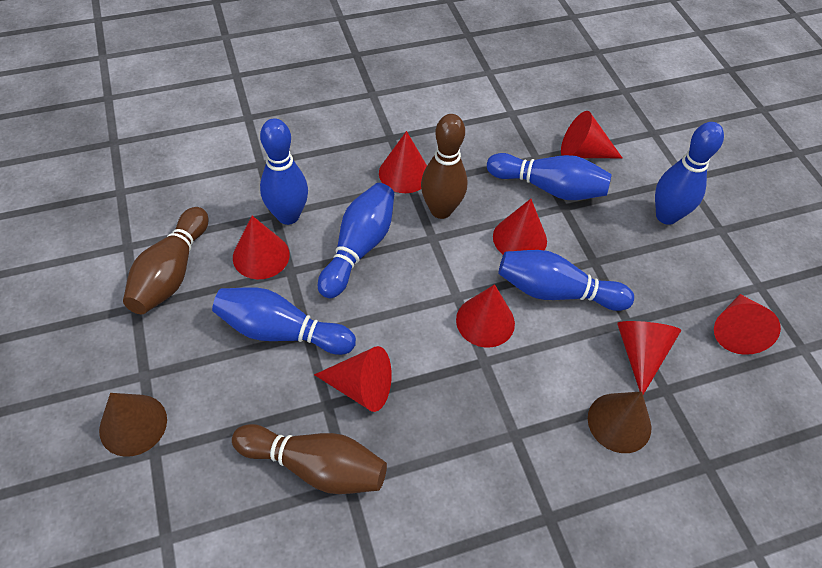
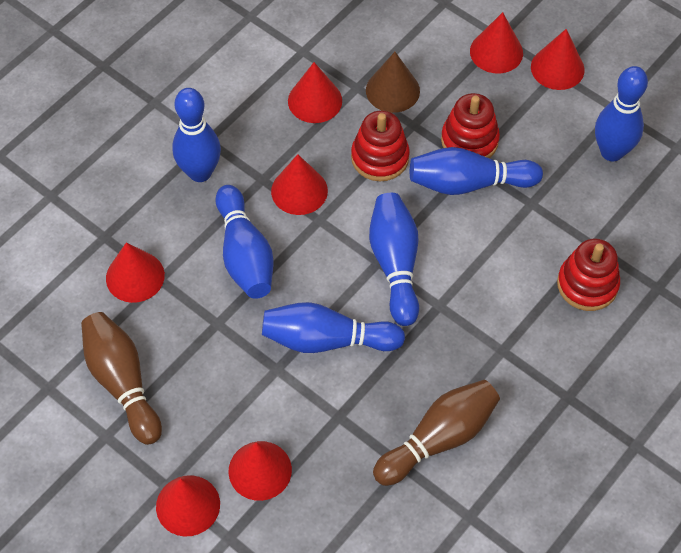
brown bowling pin: 3 -> 2
brown cone: 2 -> 1
red cone: 8 -> 7
red stacking toy: 0 -> 3

